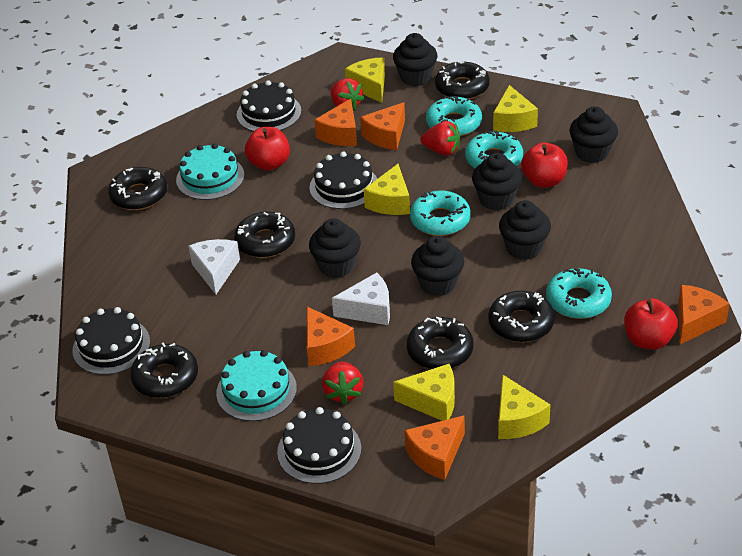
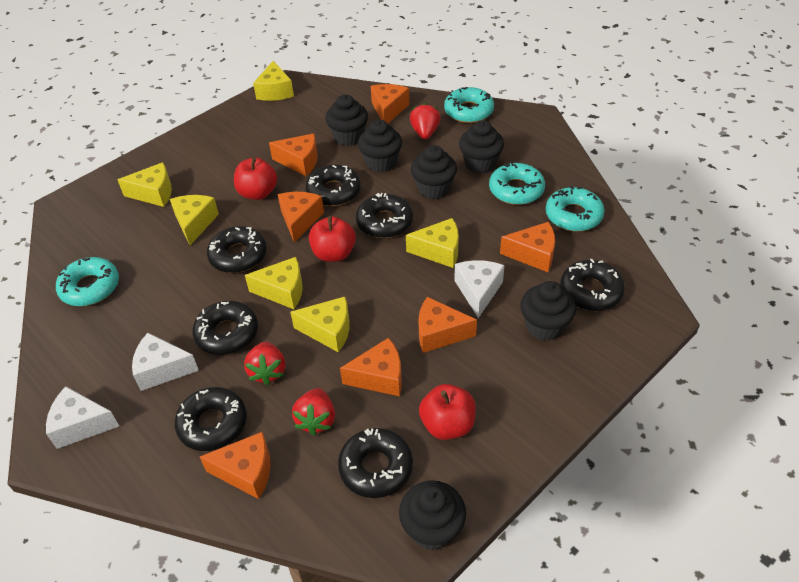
black cake: 4 -> 0
black donut: 6 -> 7
orange cheese: 5 -> 7
turquoise cake: 2 -> 0
white cheese: 2 -> 3
yellow cheese: 5 -> 6

